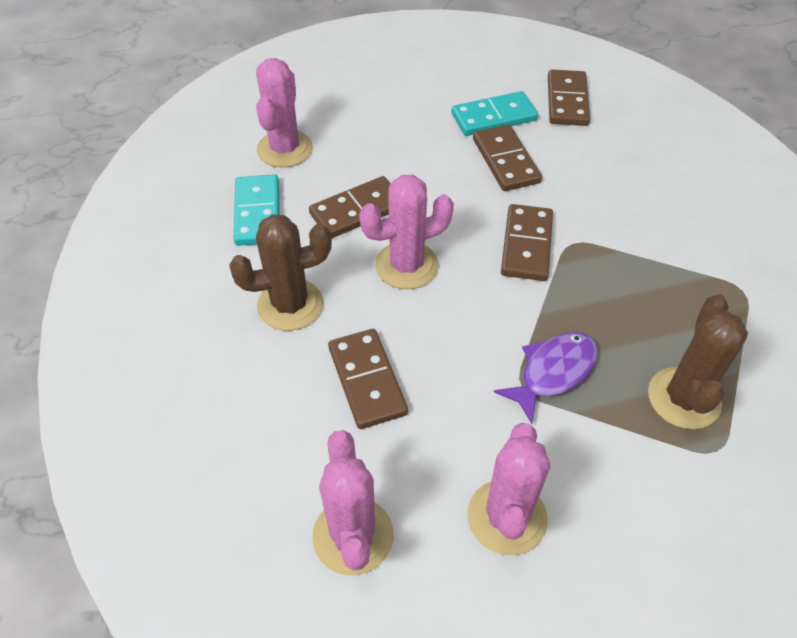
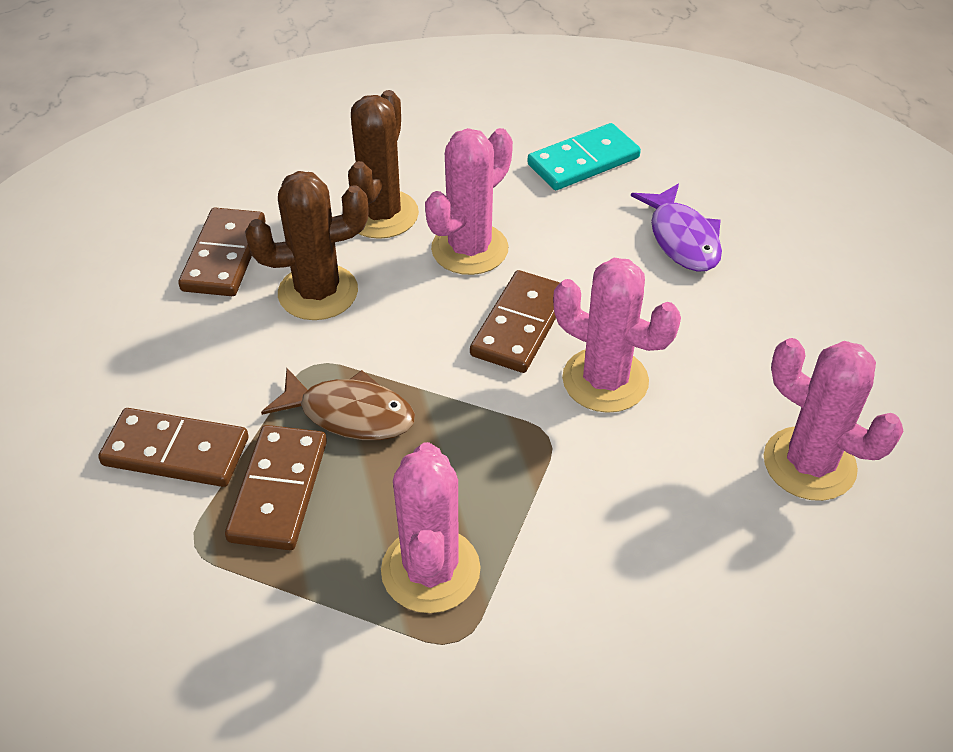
brown domino: 5 -> 4
brown fish: 0 -> 1
turquoise domino: 2 -> 1

